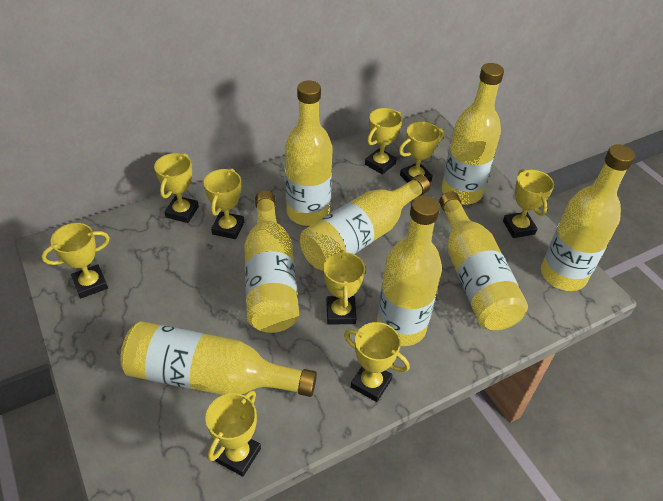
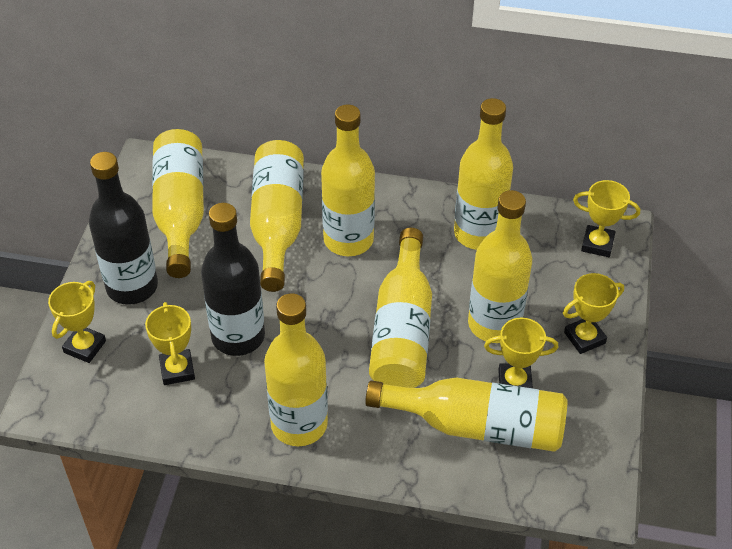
black bottle: 0 -> 2
yellow trophy: 9 -> 5

